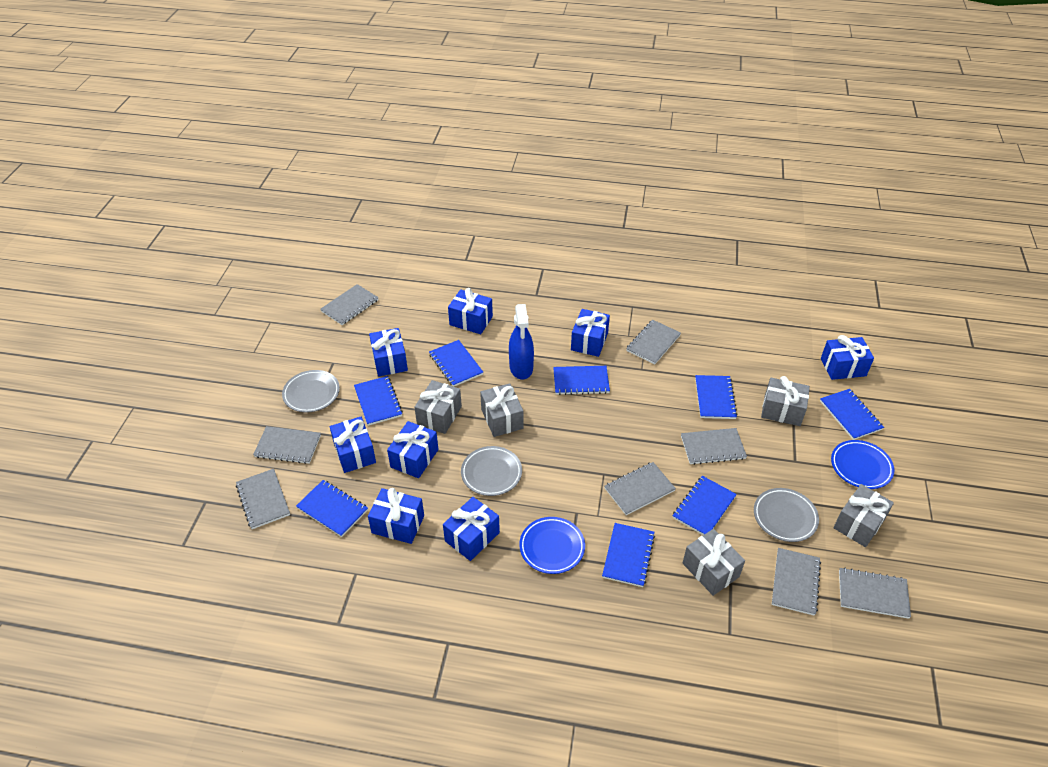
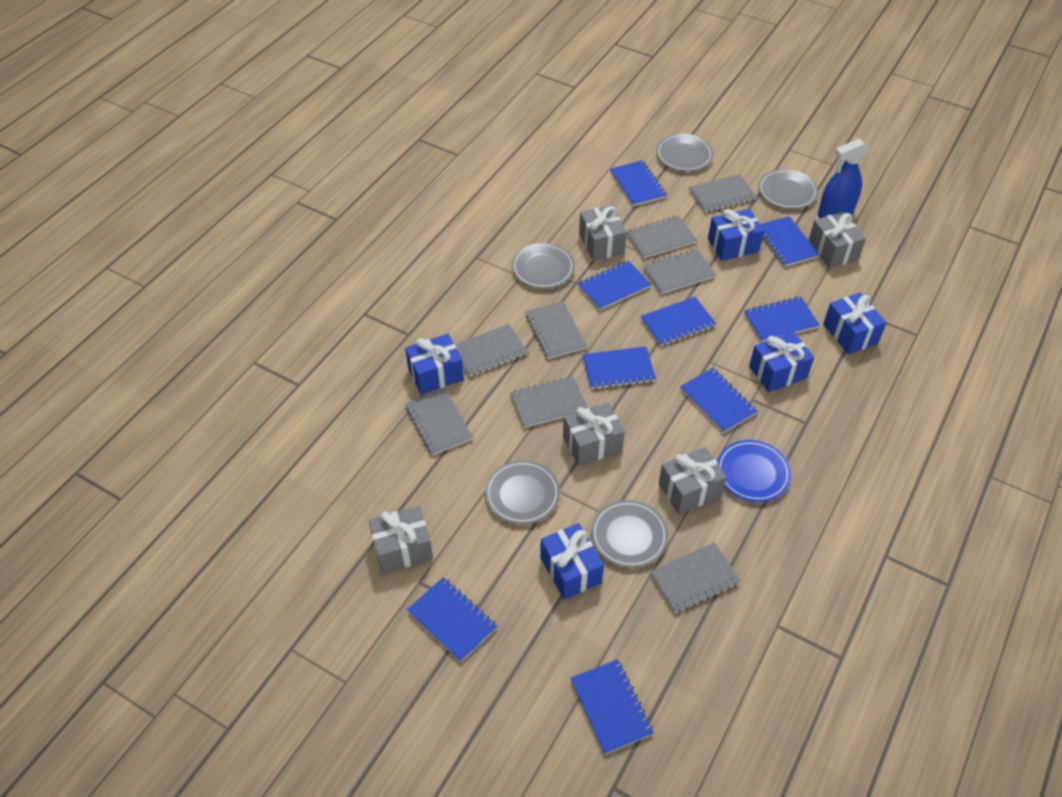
blue gift: 8 -> 5
blue notebook: 8 -> 9
blue plate: 2 -> 1
grey plate: 3 -> 5

